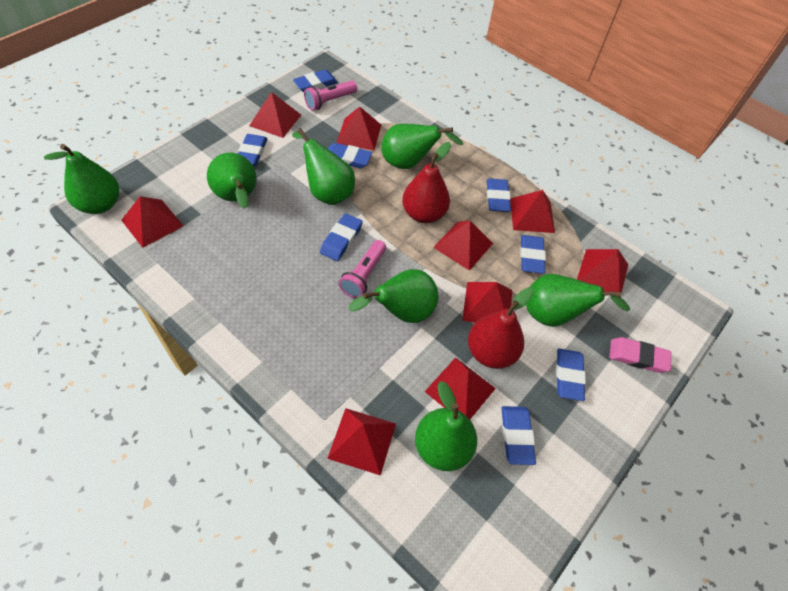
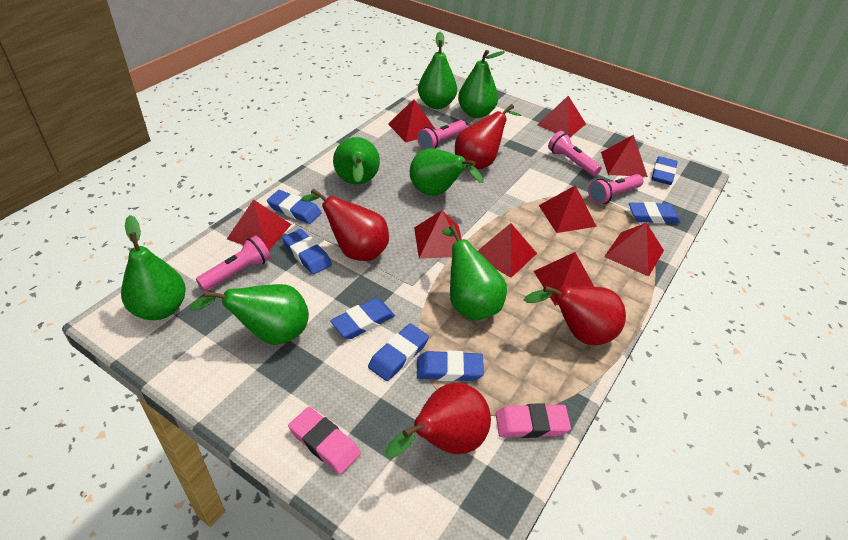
blue eraser: 8 -> 7
pink eraser: 1 -> 2
pink flashlight: 2 -> 4
red pear: 2 -> 4

